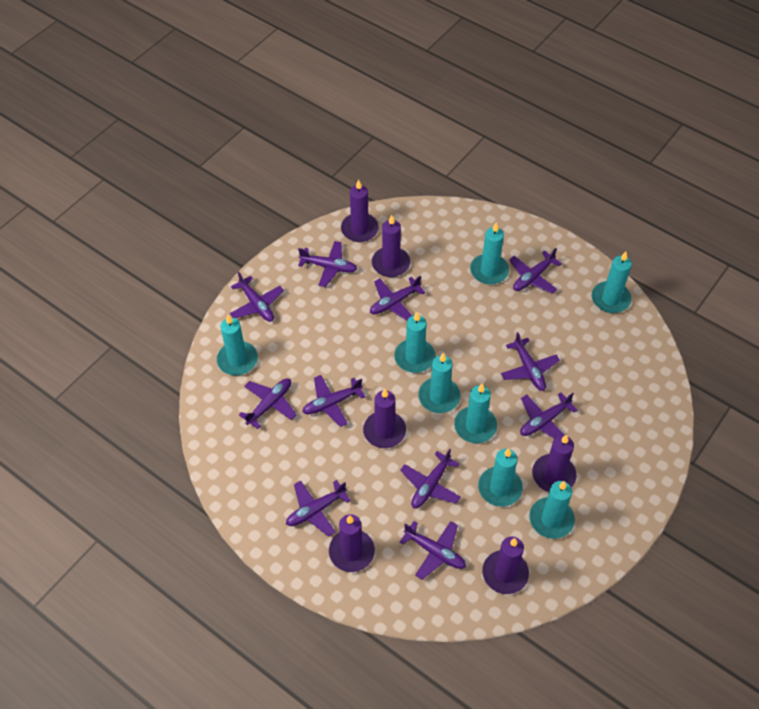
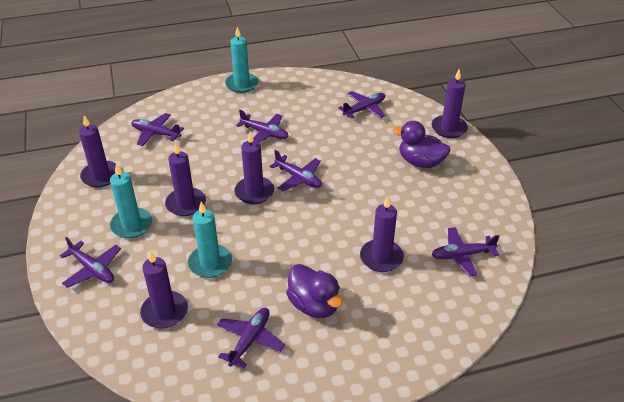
purple duck: 0 -> 2
purple plane: 11 -> 7
turquoise candle: 8 -> 3

